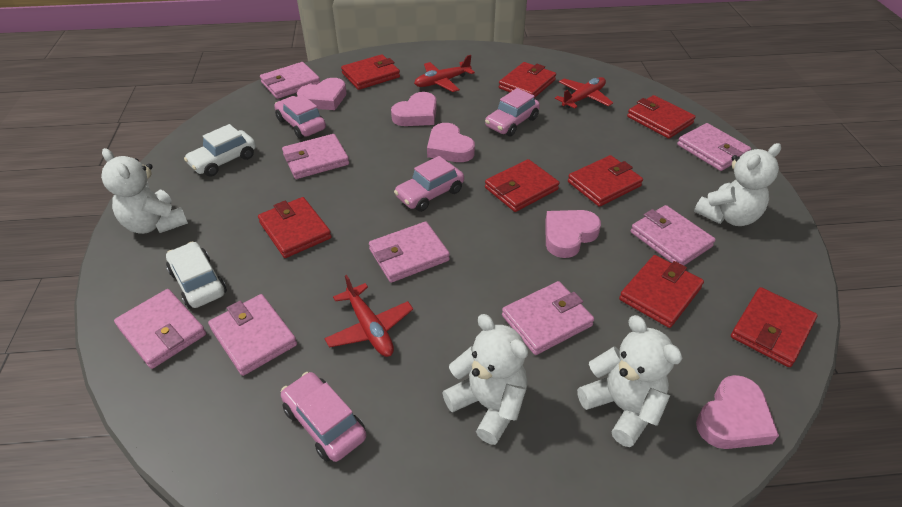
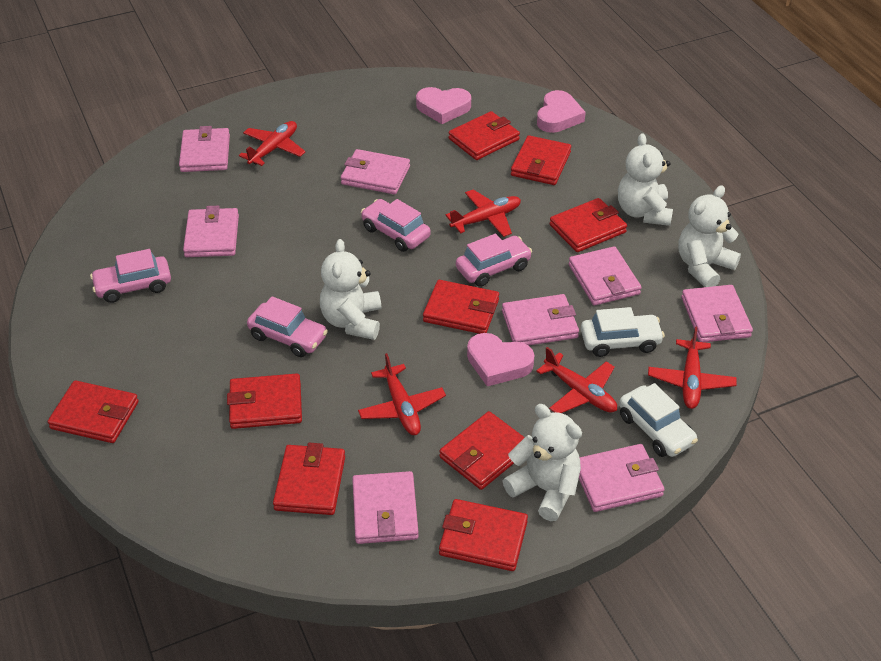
pink heart: 5 -> 3
red plane: 3 -> 5
red wallet: 8 -> 9

